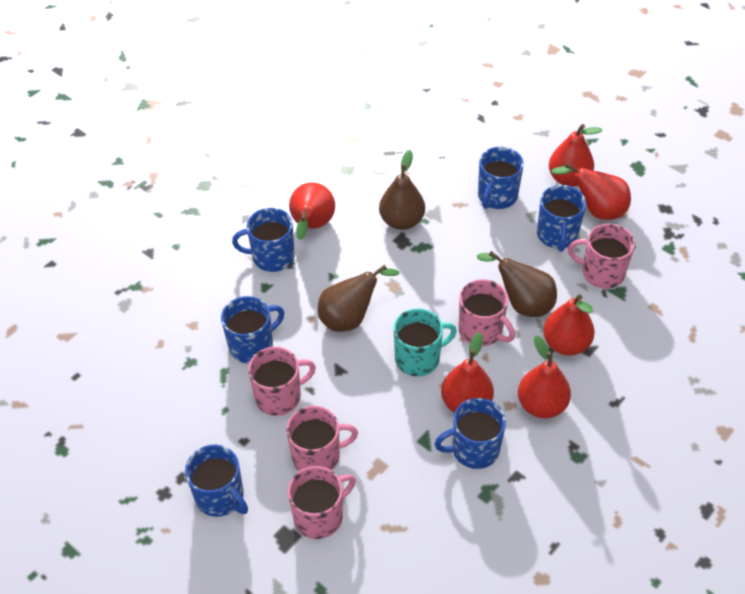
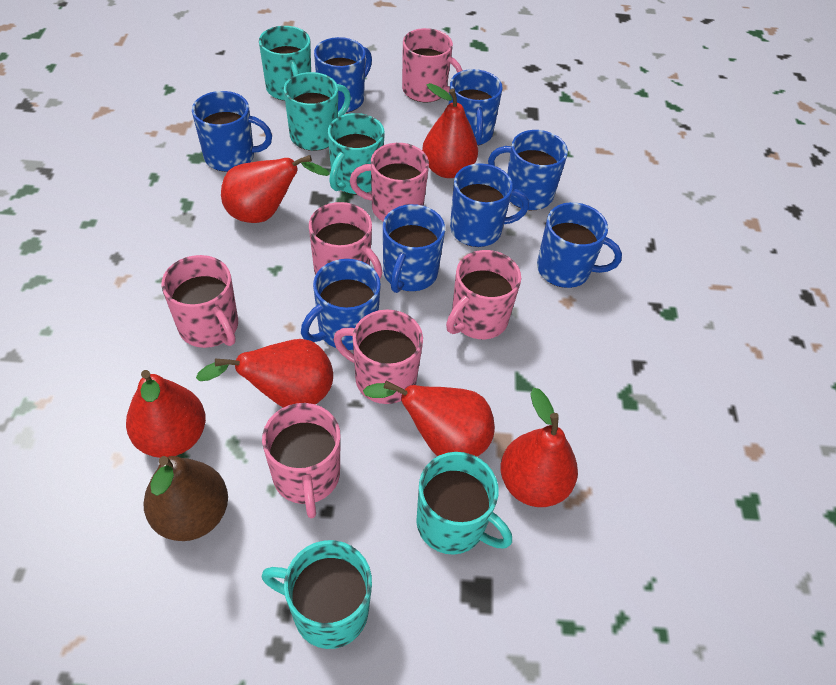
blue mug: 6 -> 8
brown pear: 3 -> 1
pink mug: 5 -> 7
turquoise mug: 1 -> 5

